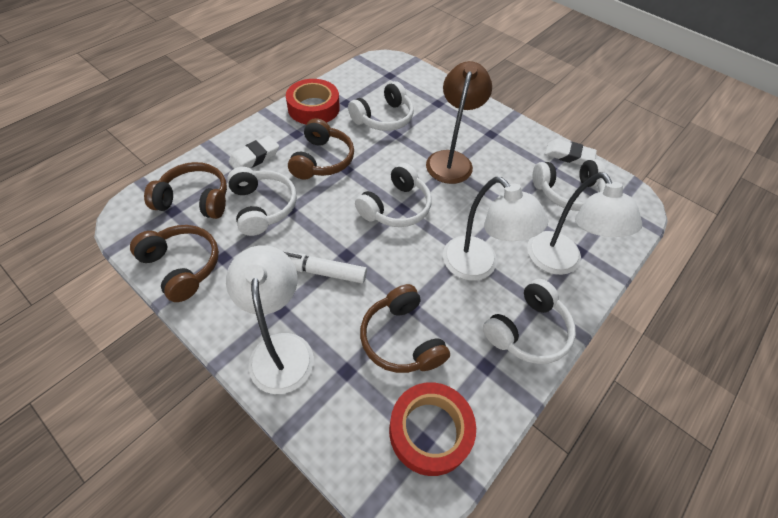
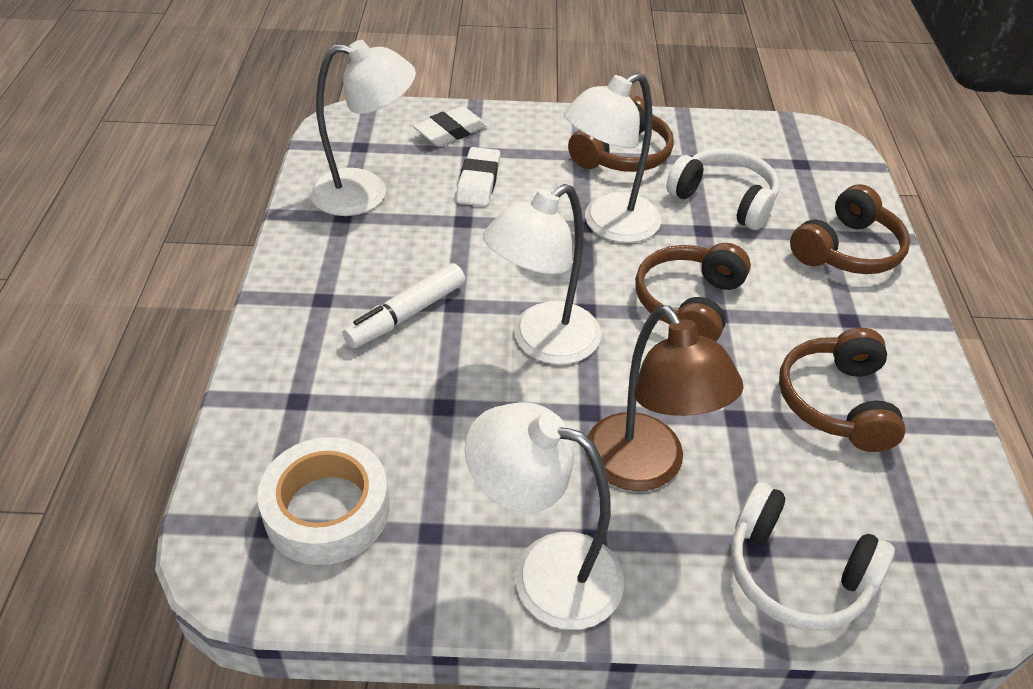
red tape: 2 -> 0
white headphones: 5 -> 2
white lamp: 3 -> 4
white tape: 0 -> 1

